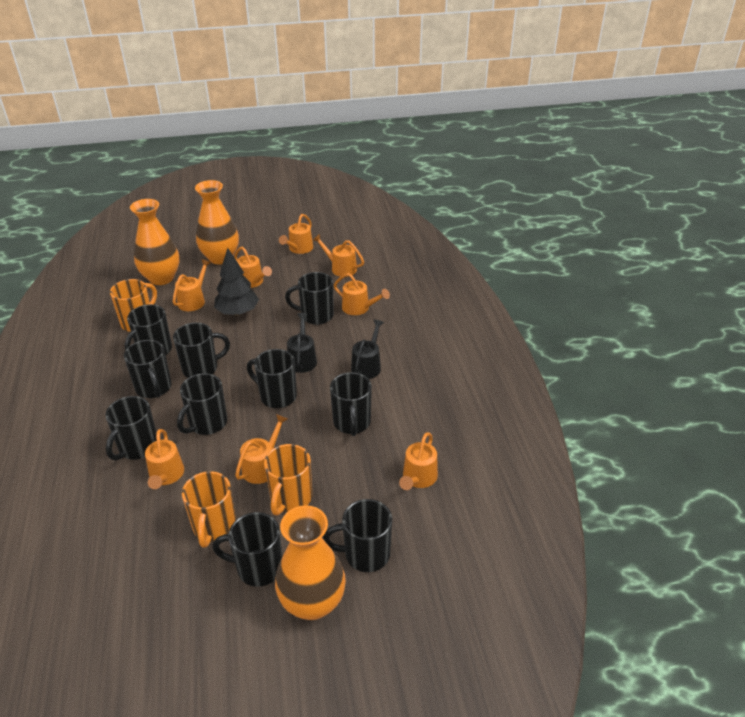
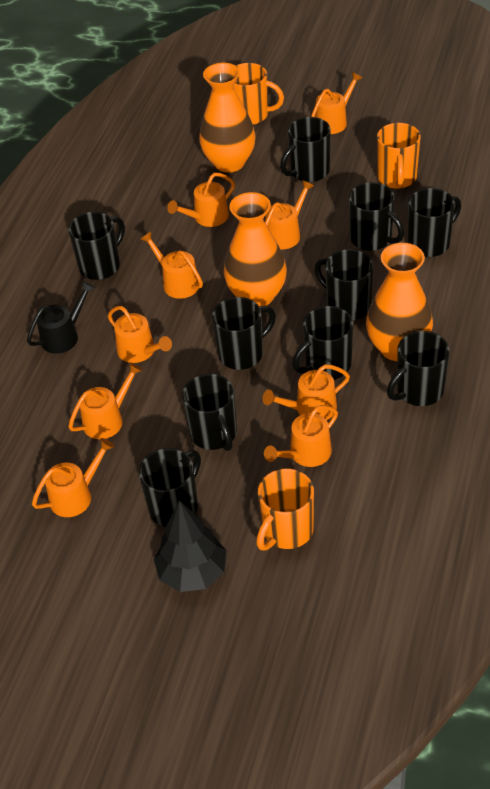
black watering can: 2 -> 1
orange watering can: 8 -> 9

